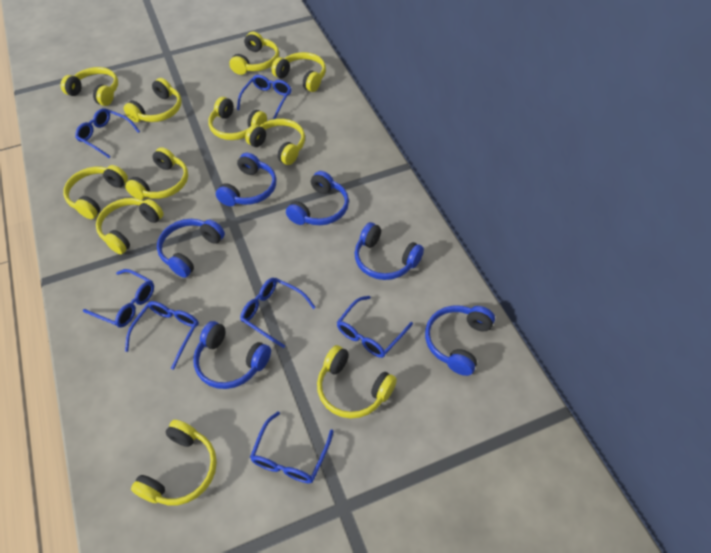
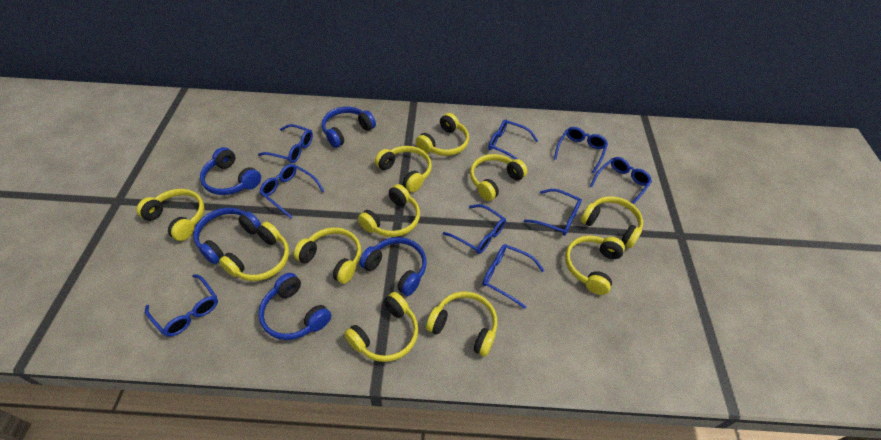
blue glasses: 7 -> 9
blue headphones: 6 -> 5

